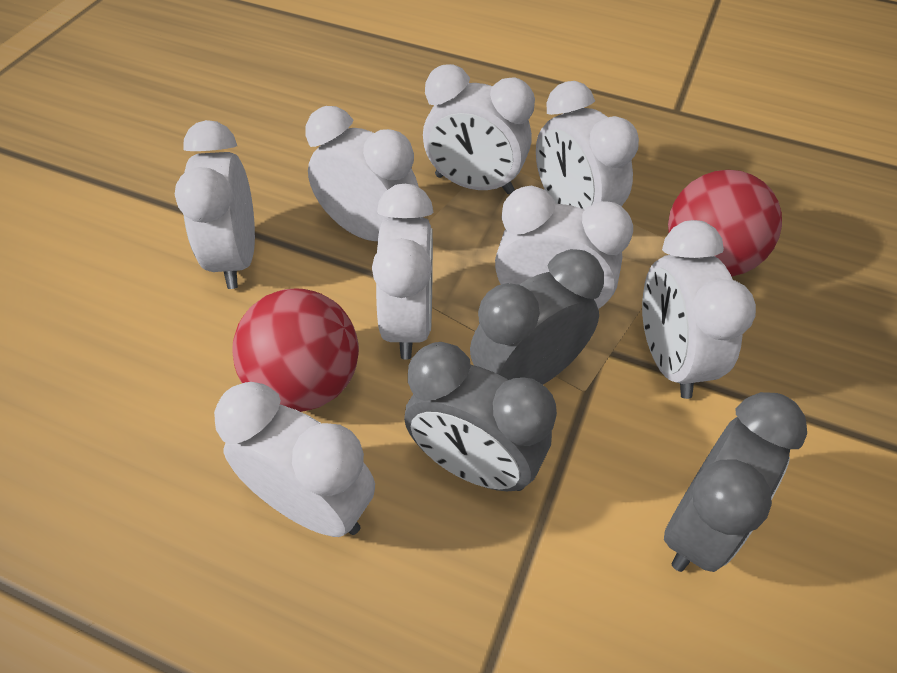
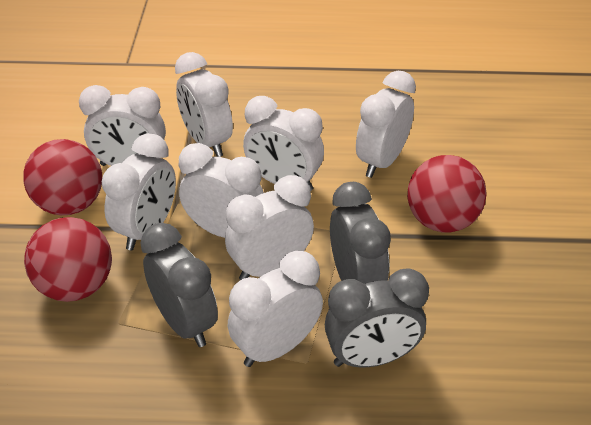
red ball: 2 -> 3

